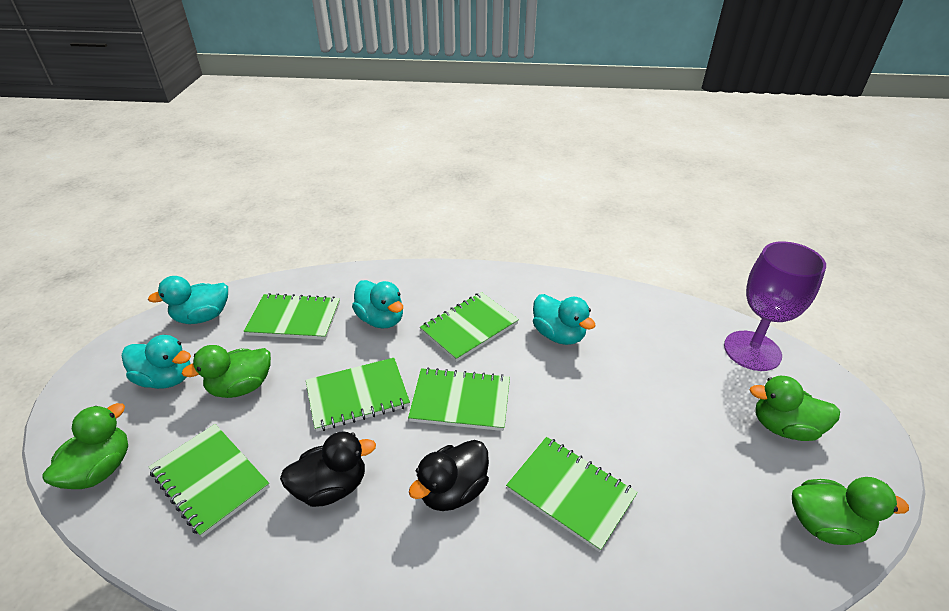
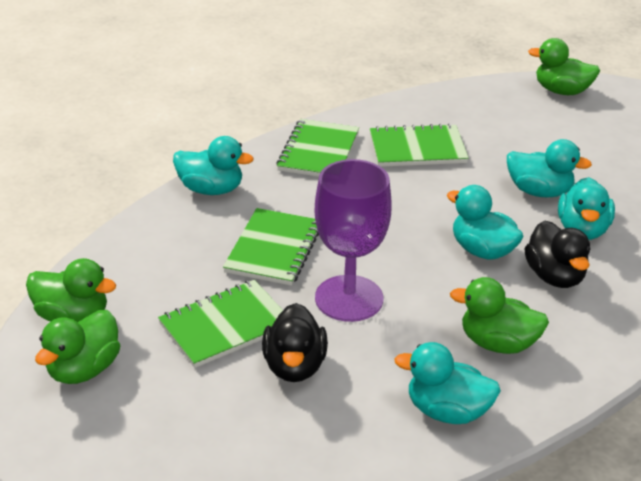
green notebook: 6 -> 4
turquoise duck: 4 -> 5

